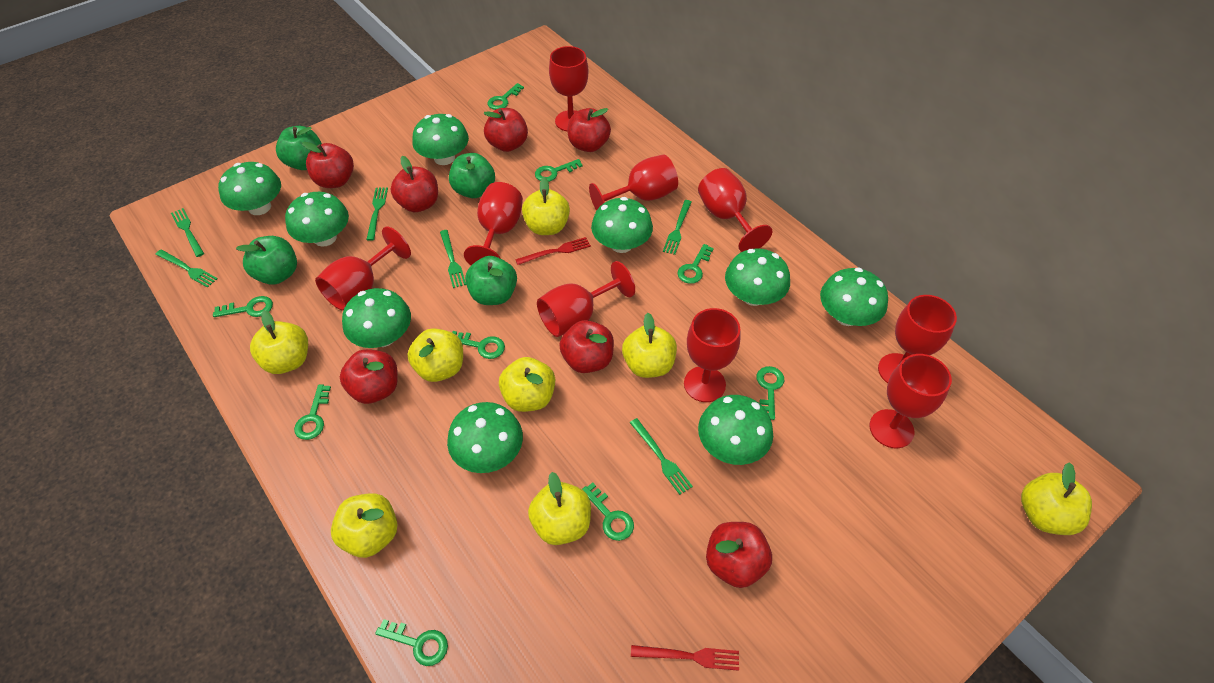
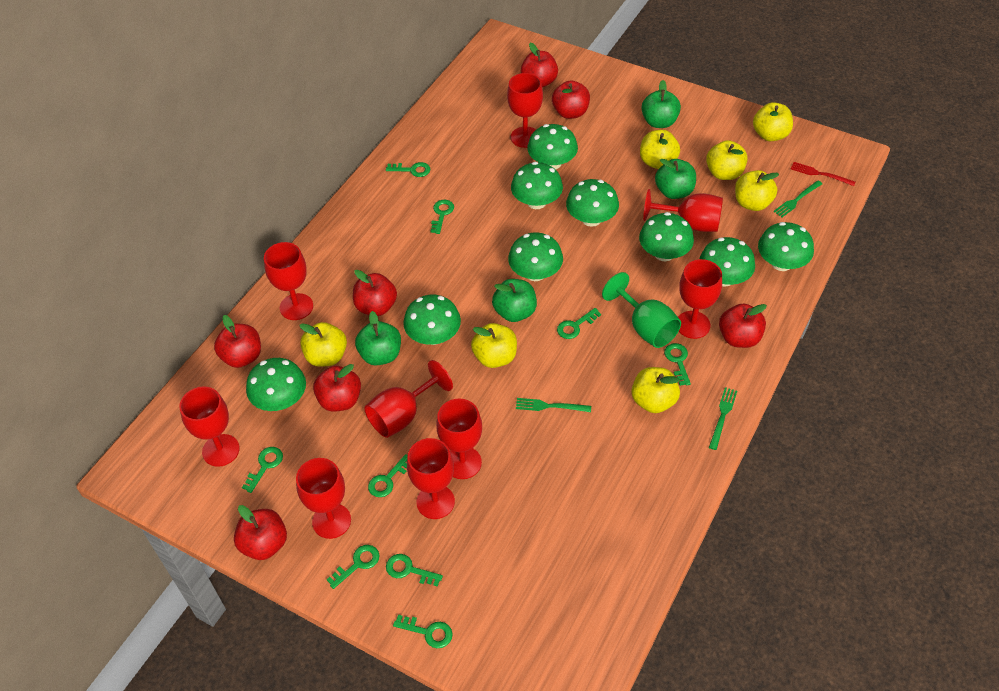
green fork: 6 -> 3
green goblet: 0 -> 1
red fork: 2 -> 1
yellow apple: 8 -> 7

